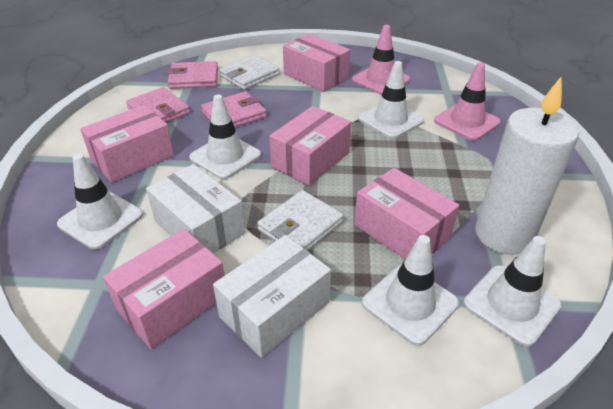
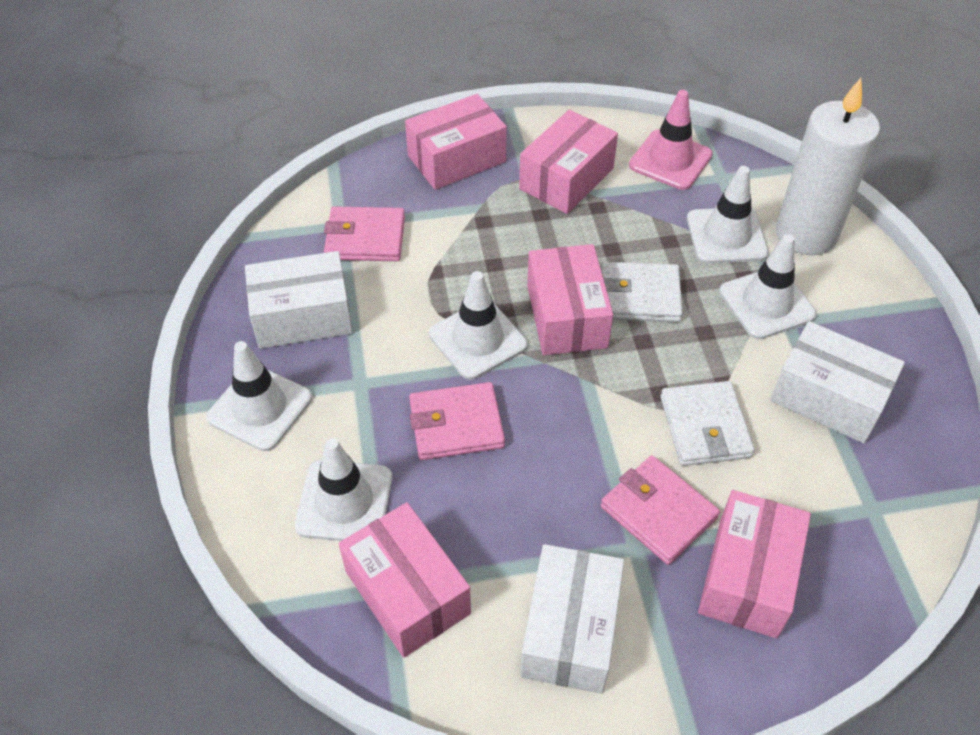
pink traffic cone: 2 -> 1
white box: 2 -> 3

